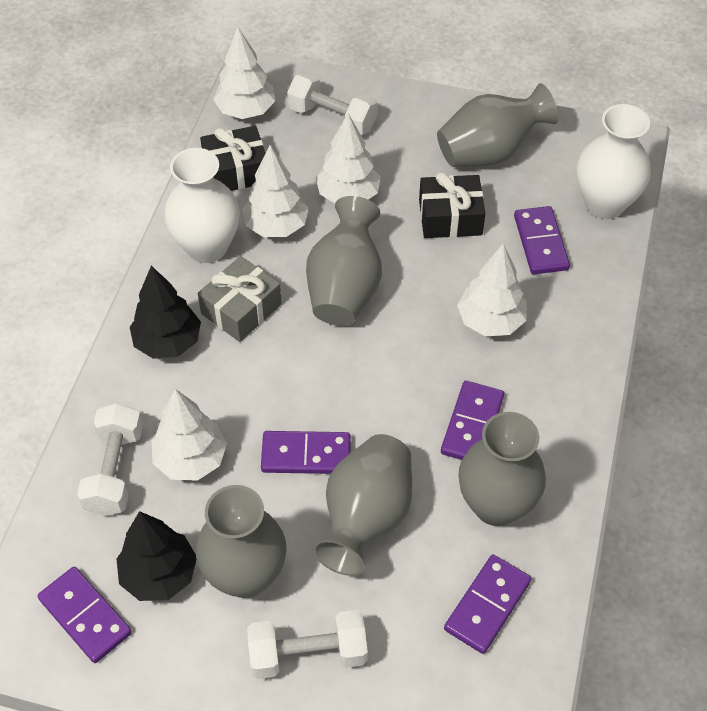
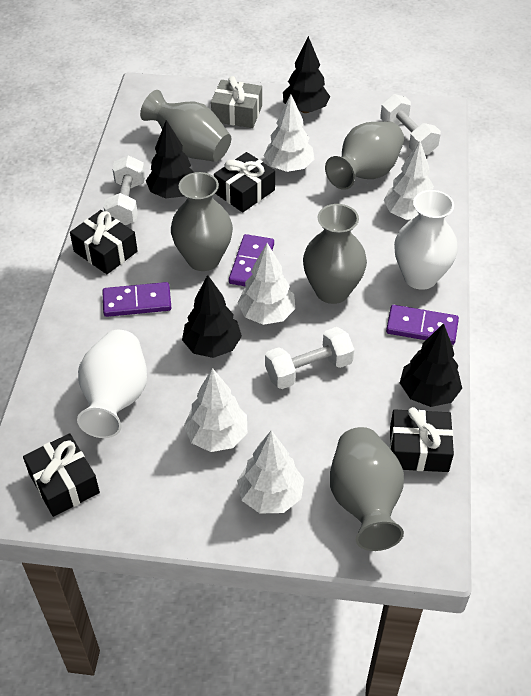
black gift: 2 -> 4
black tree: 2 -> 4
purple domino: 5 -> 3

